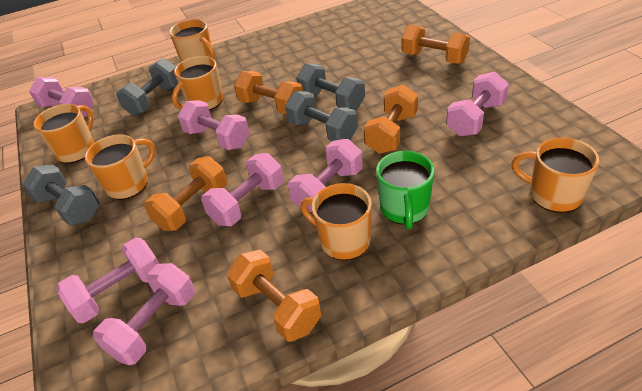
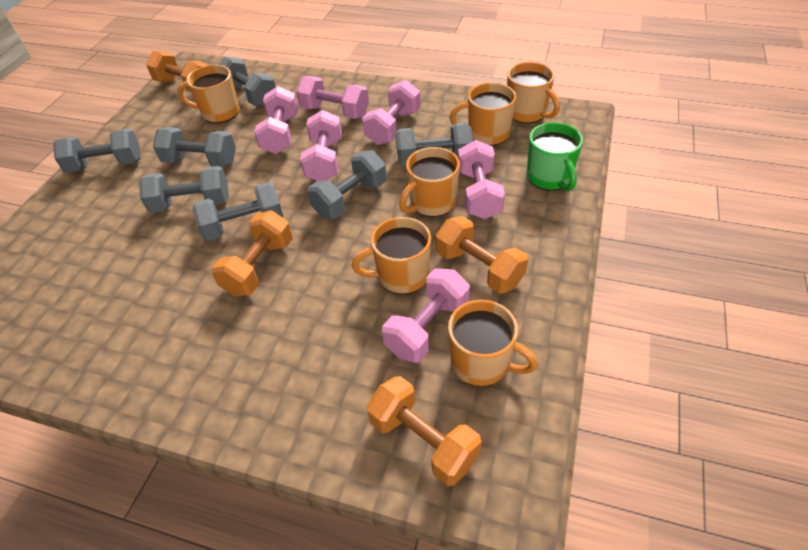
grey dumbbell: 4 -> 7
orange dumbbell: 5 -> 4
pink dumbbell: 7 -> 6

